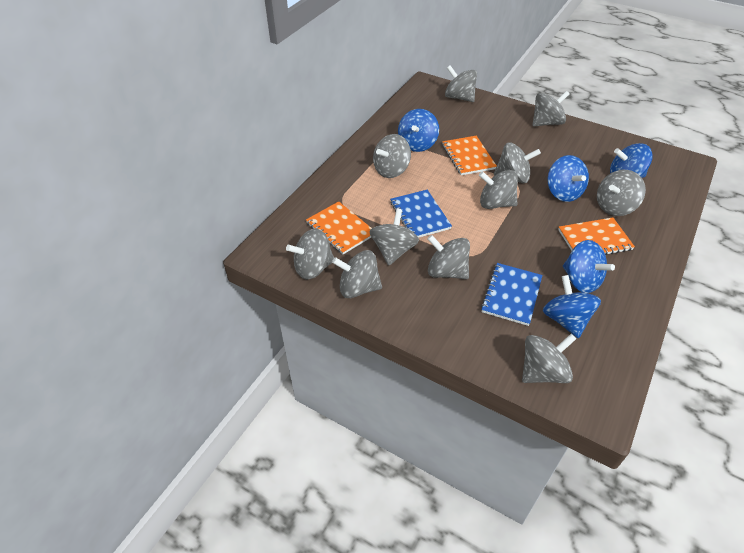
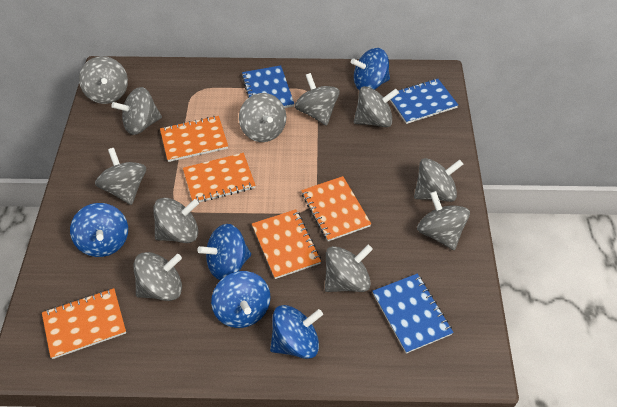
blue notebook: 2 -> 3
orange notebook: 3 -> 5

